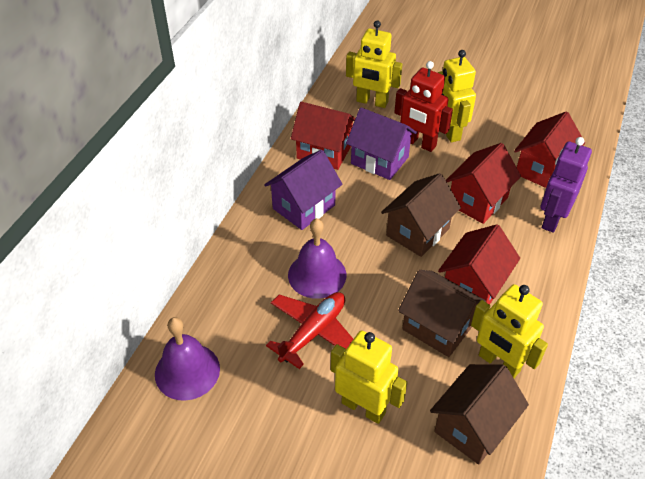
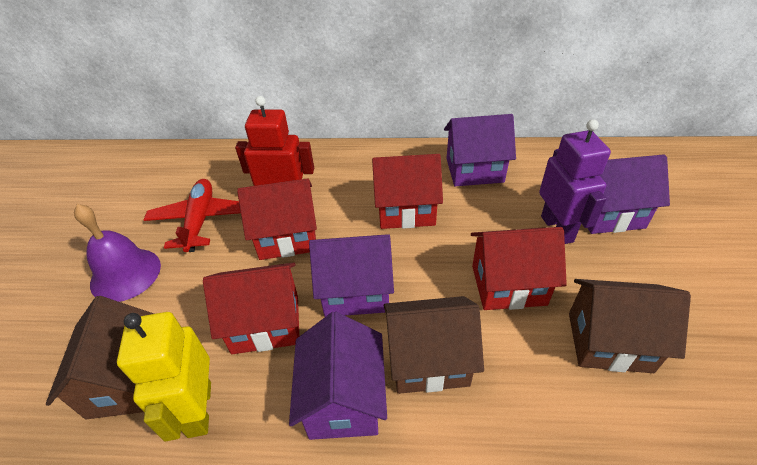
purple bell: 2 -> 1
purple house: 2 -> 4
yellow robot: 4 -> 1

